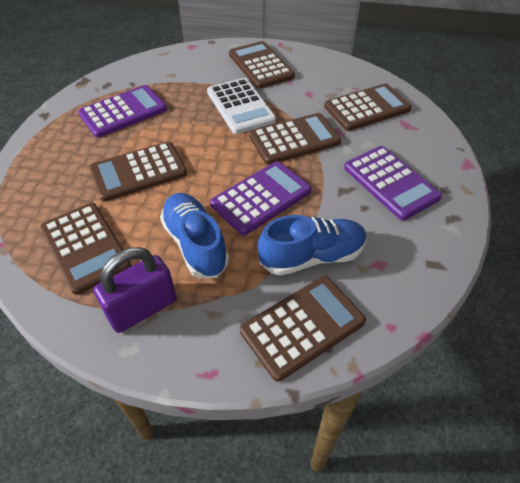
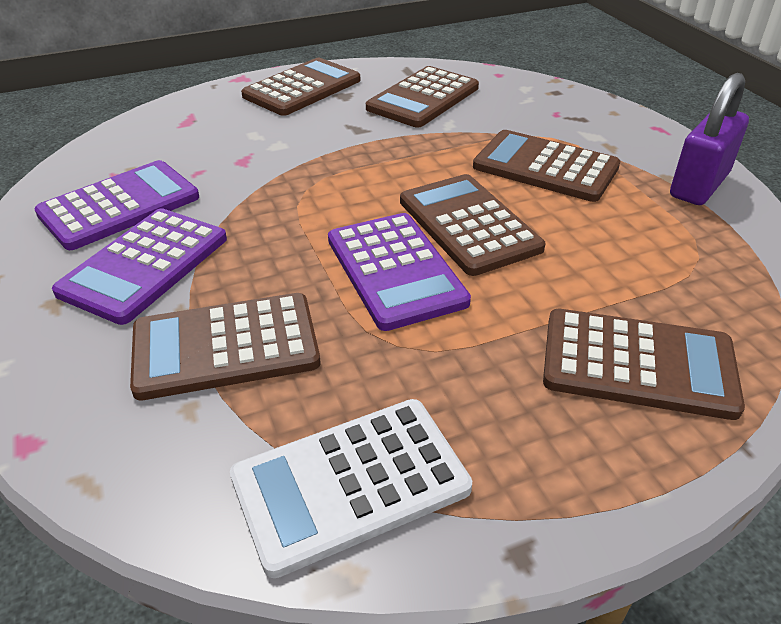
blue shoe: 2 -> 0

